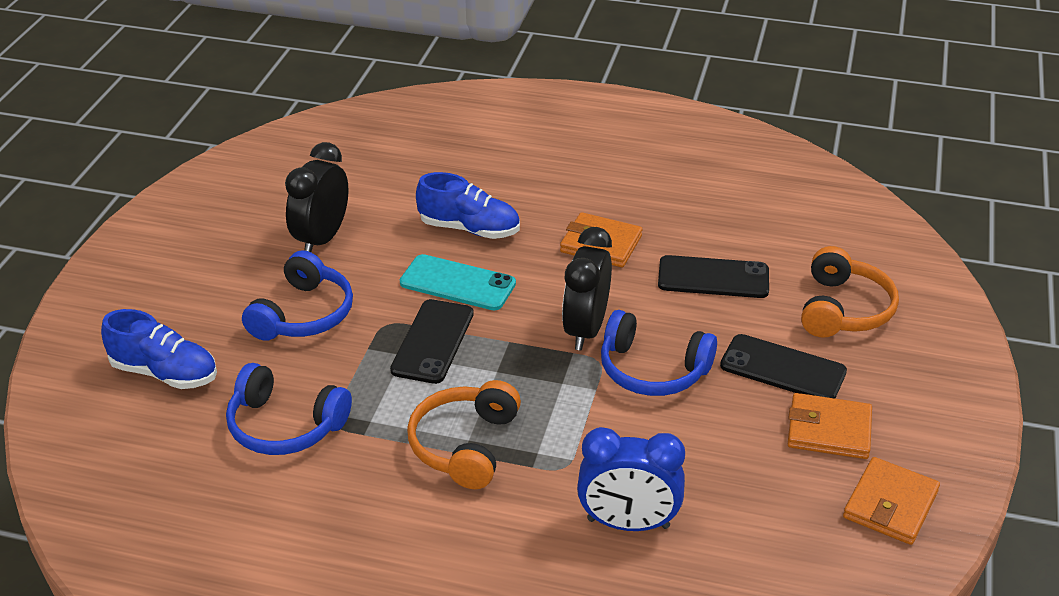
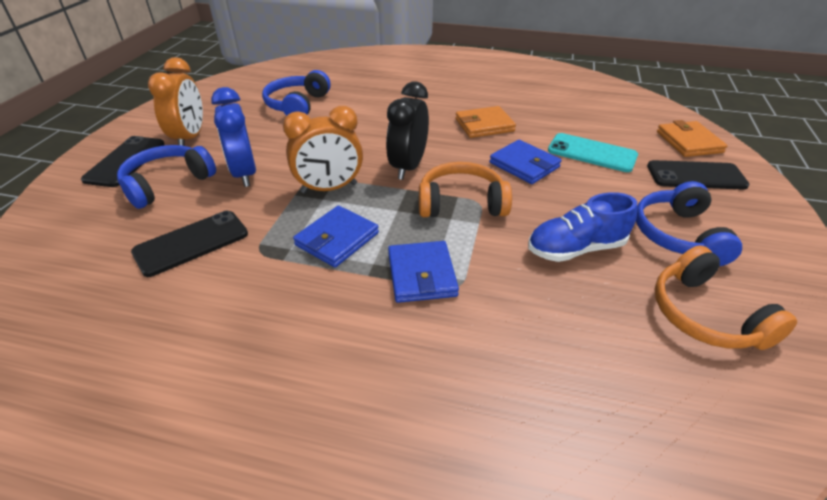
black clock: 2 -> 1
blue shoe: 2 -> 1
blue wallet: 0 -> 3
orange clock: 0 -> 2
orange wallet: 3 -> 2

